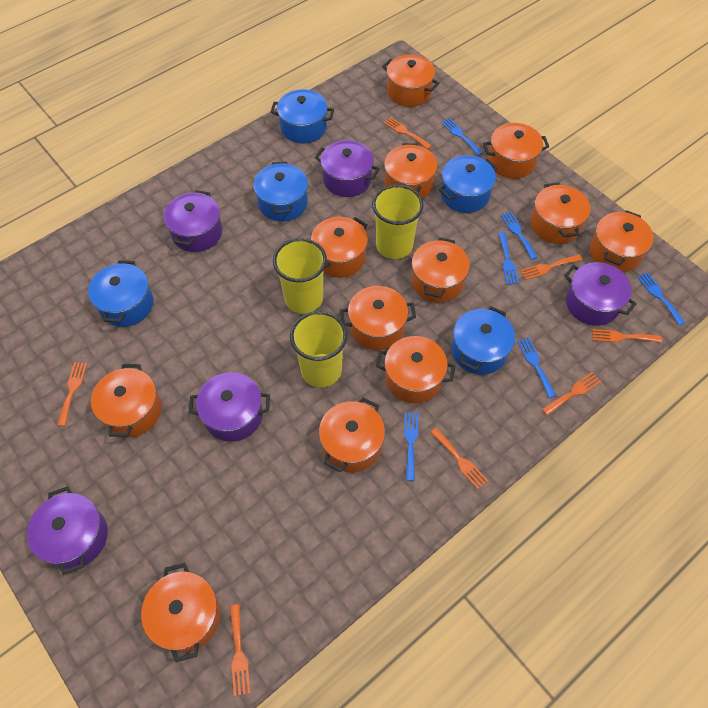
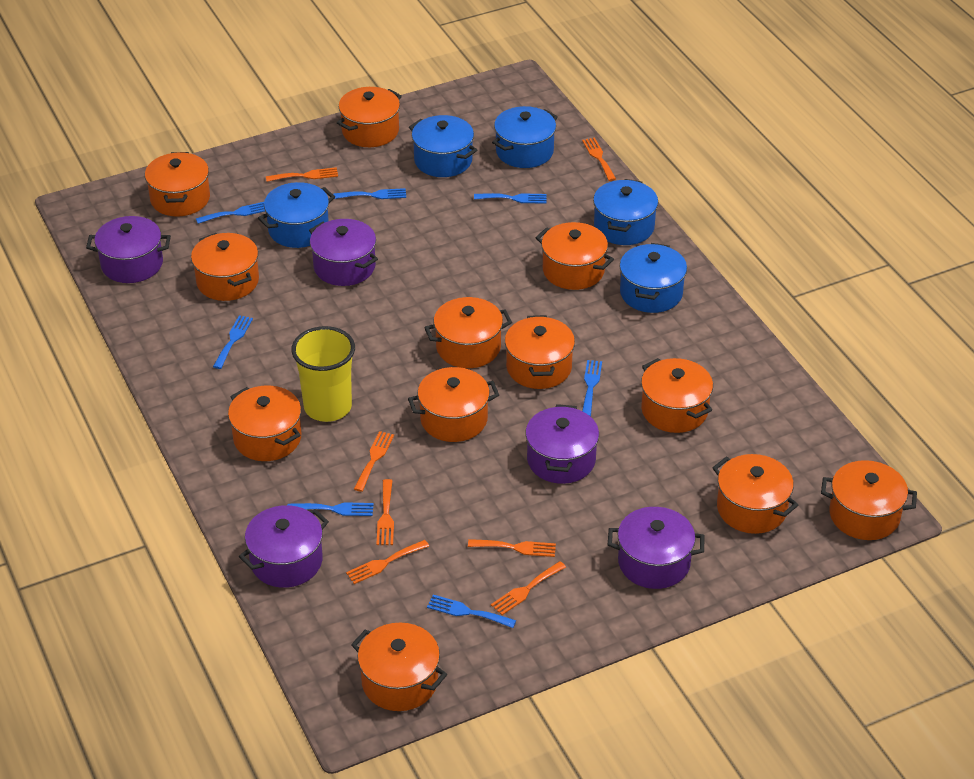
blue fork: 6 -> 7
yellow cup: 3 -> 1

